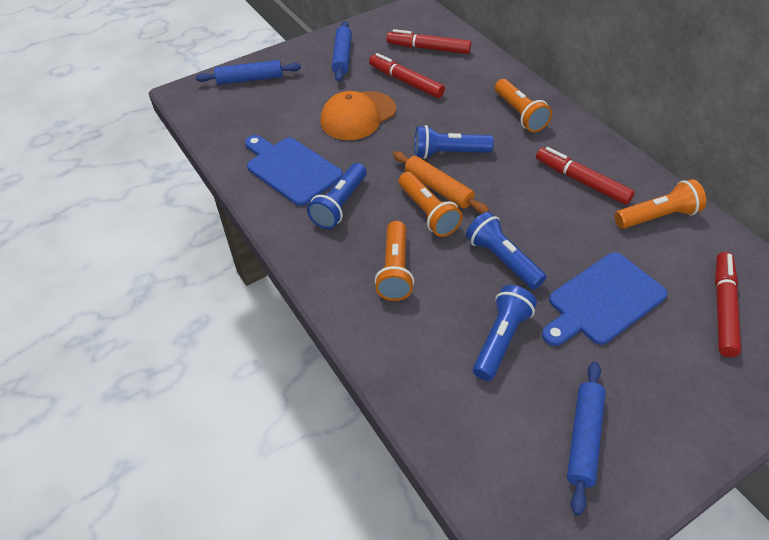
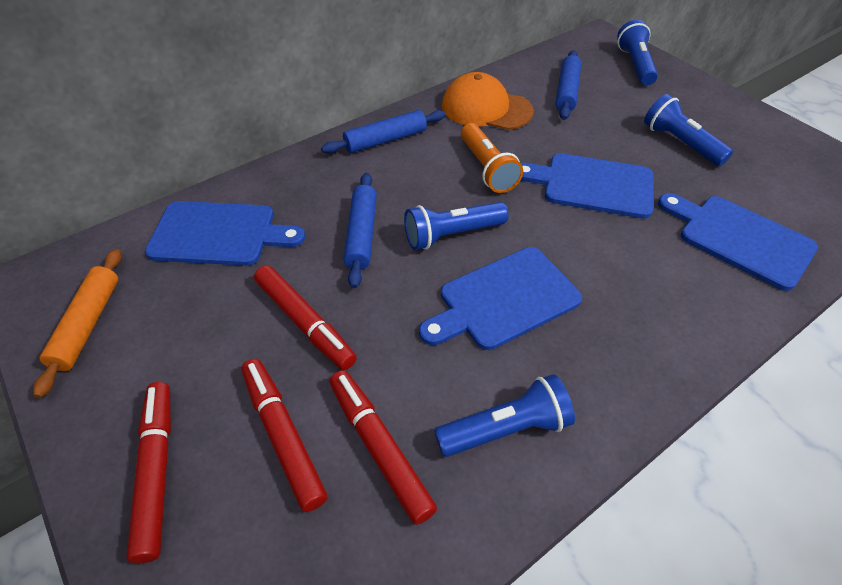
blue cutting board: 2 -> 4
orange flashlight: 4 -> 1

